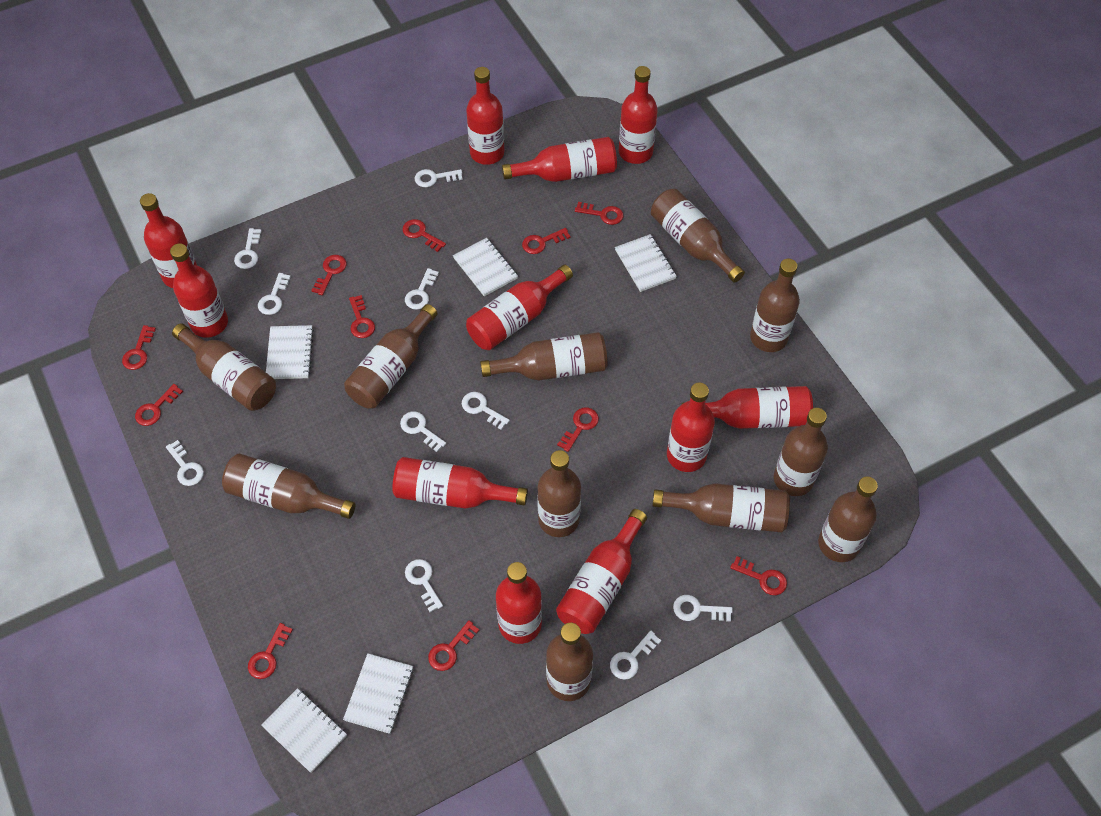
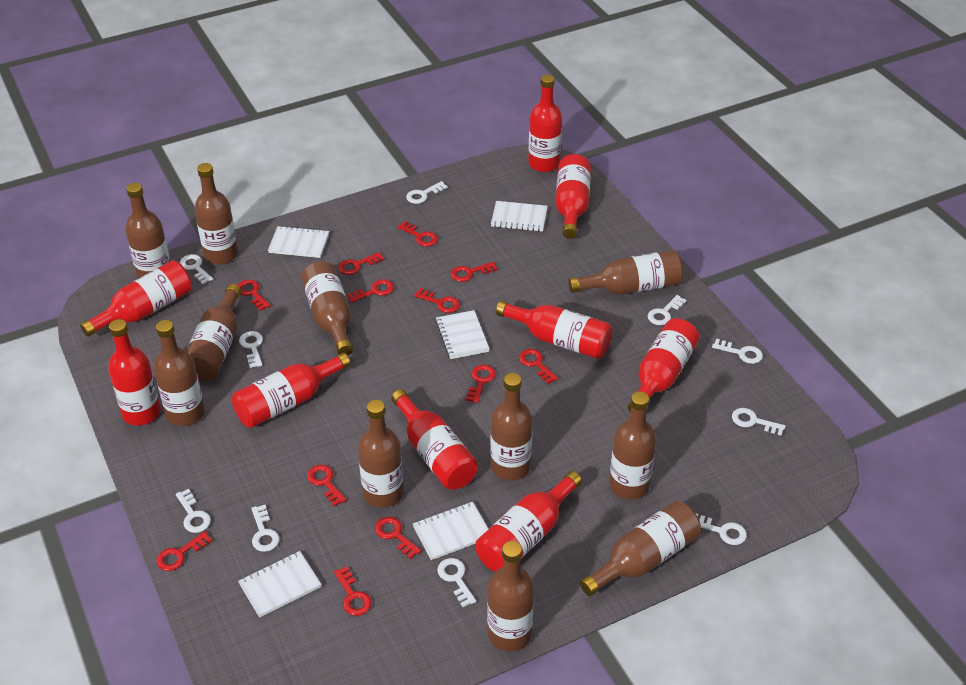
red bottle: 11 -> 9
red key: 11 -> 12

